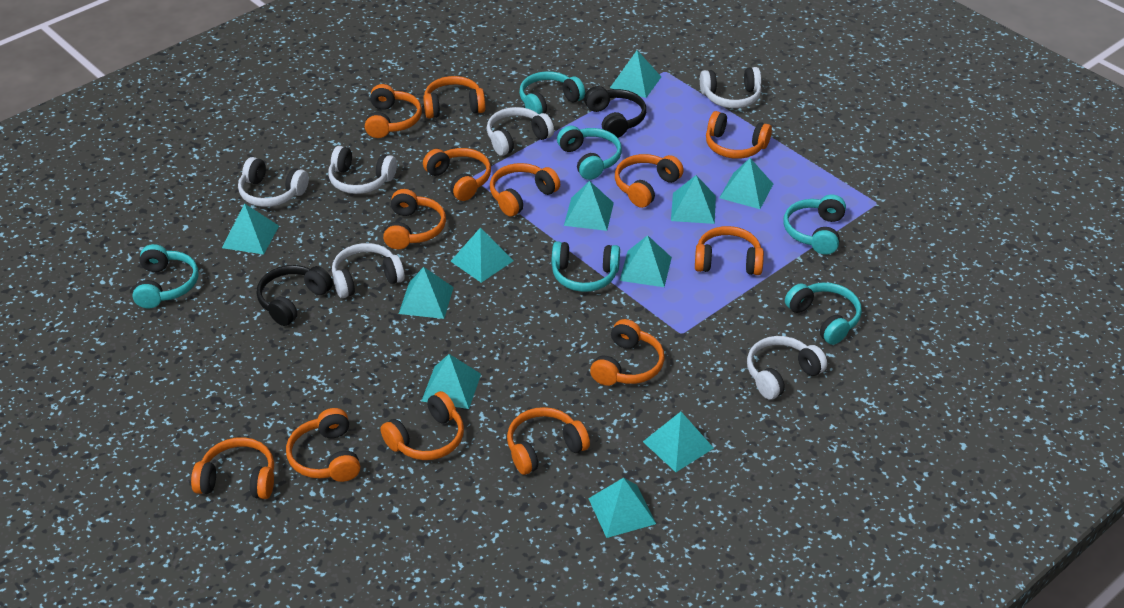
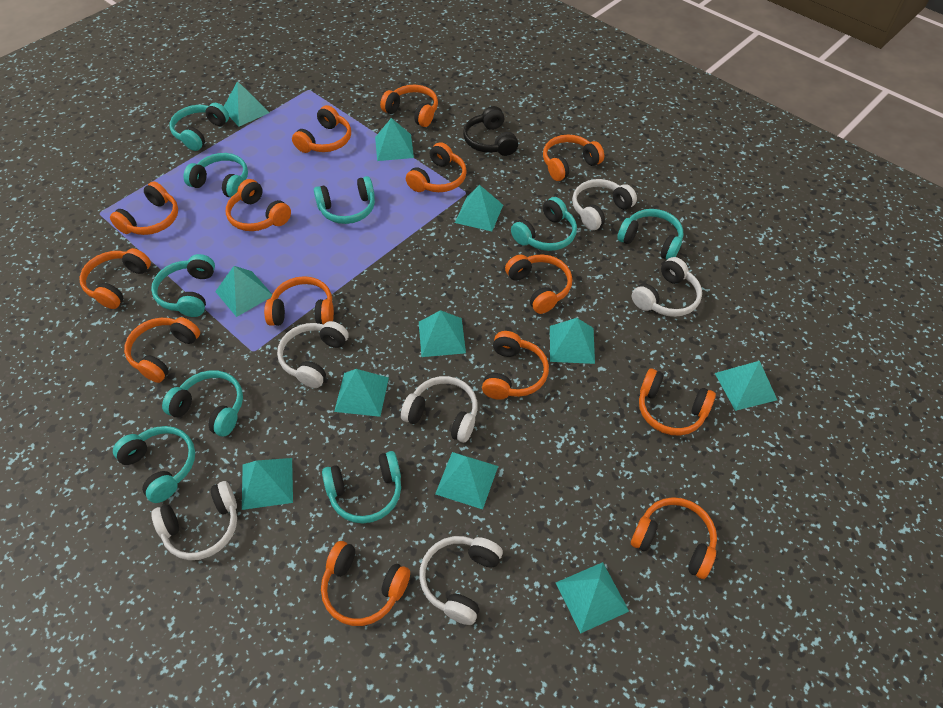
black headphones: 2 -> 1
orange headphones: 13 -> 14
turquoise headphones: 6 -> 9

